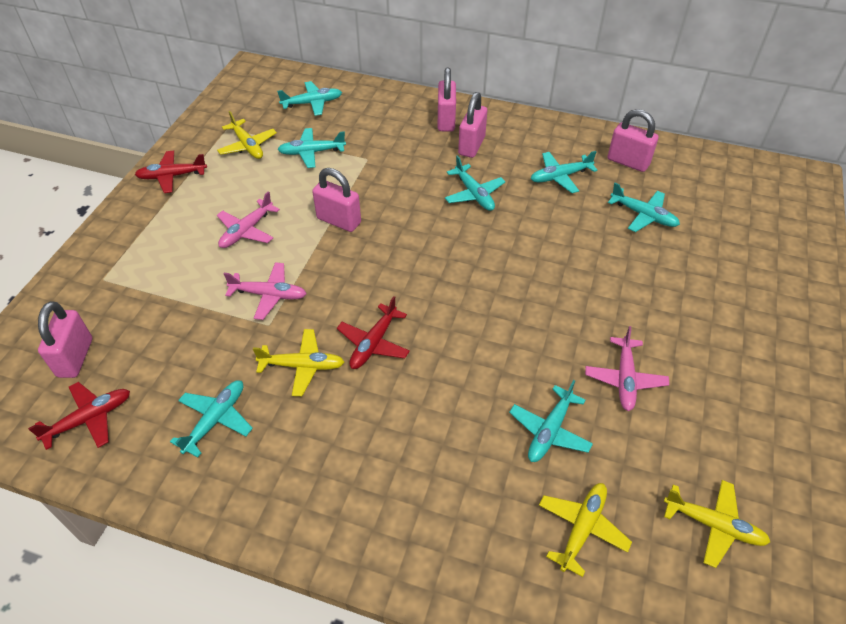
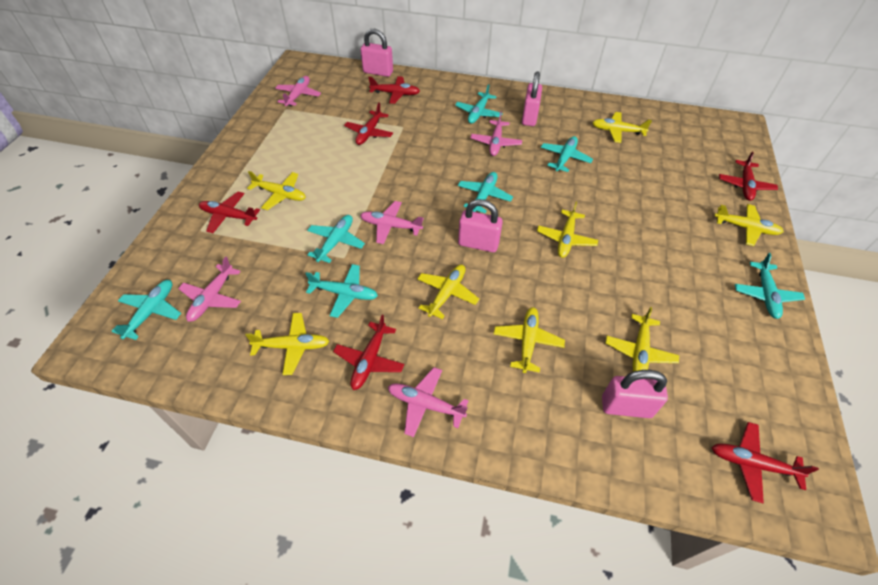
pink padlock: 5 -> 4
pink plane: 3 -> 5
red plane: 3 -> 6
yellow plane: 4 -> 8

